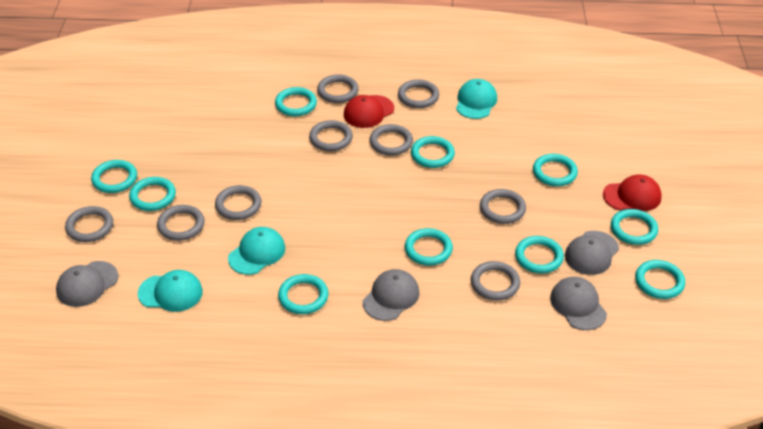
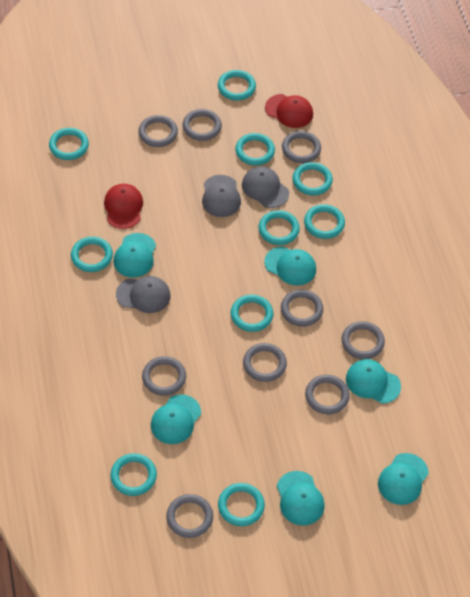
grey cap: 4 -> 3
turquoise cap: 3 -> 6

